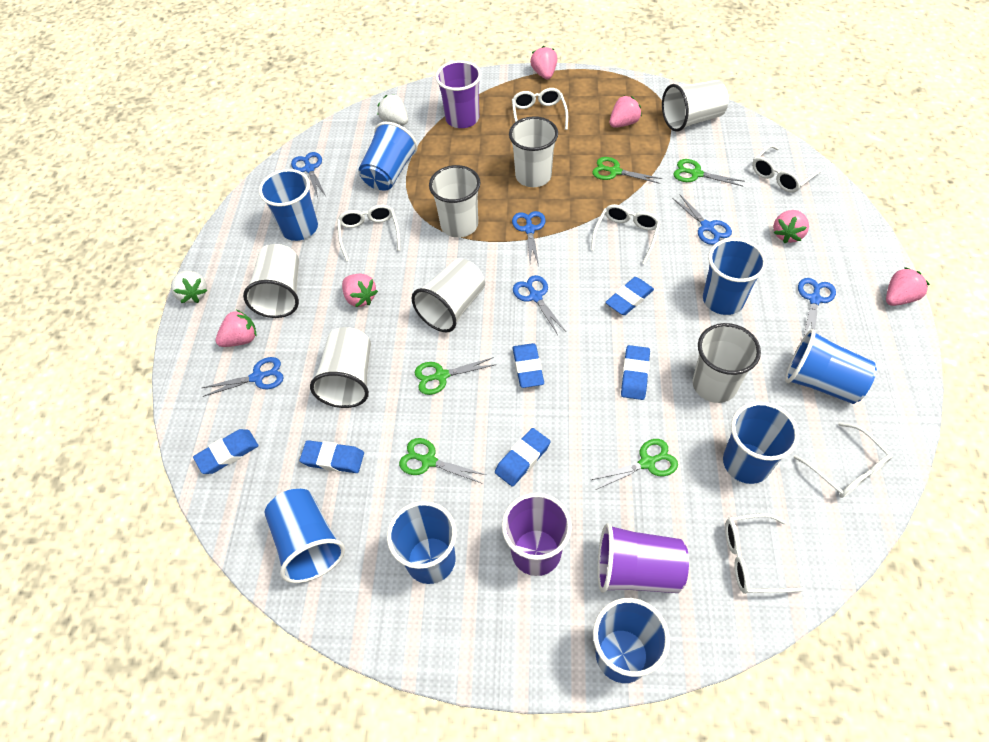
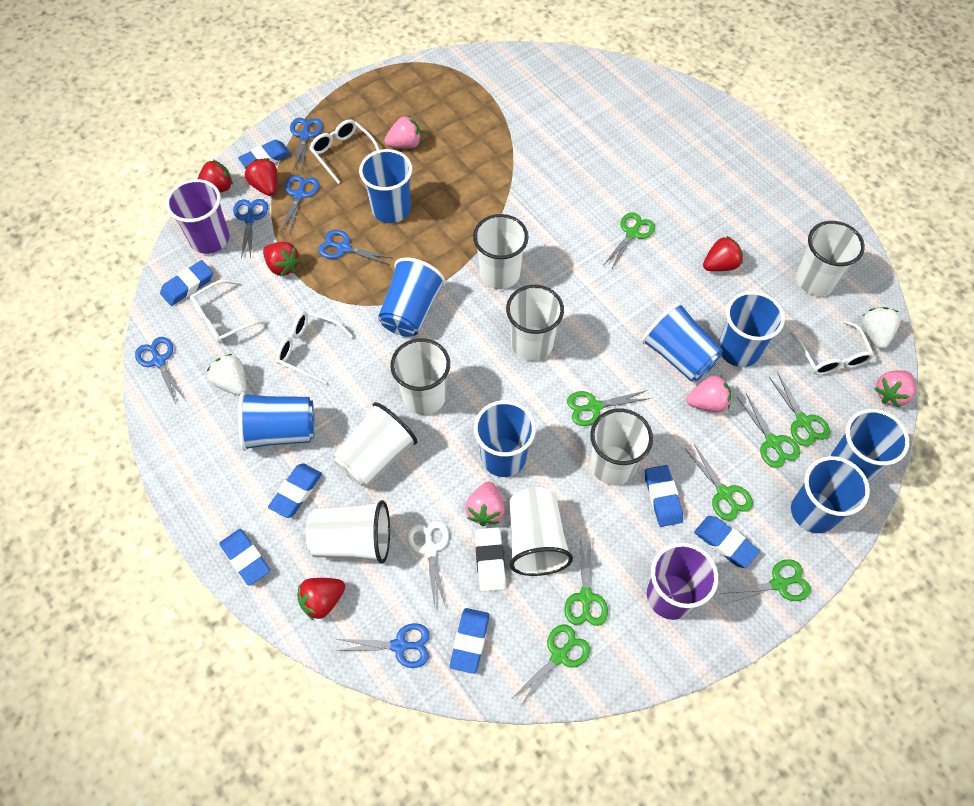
blue eraser: 6 -> 7
green scissors: 5 -> 8
pink strawberry: 6 -> 4
purple cup: 3 -> 2
red strawberry: 0 -> 5
white cup: 7 -> 8
white eraser: 0 -> 1
white glasses: 6 -> 4
white scissors: 0 -> 1

